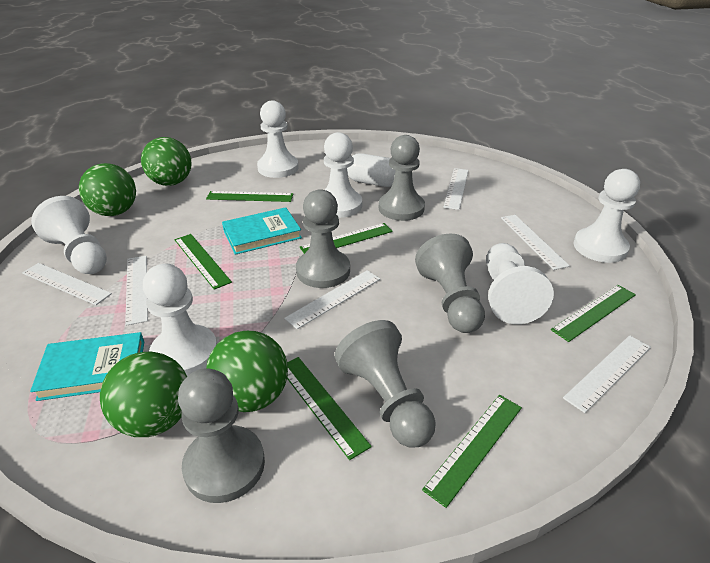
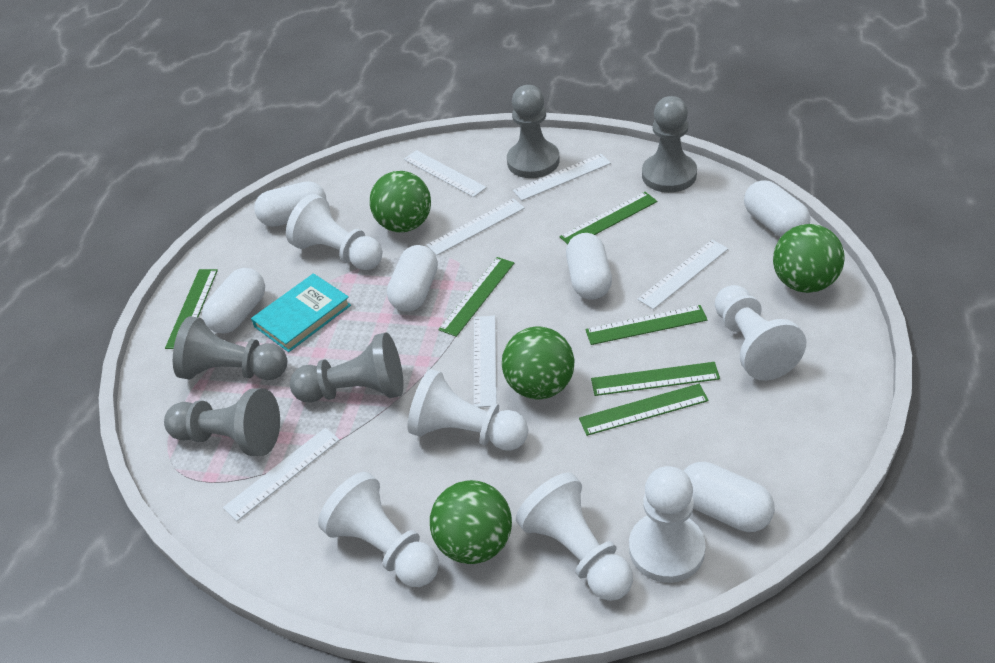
turquoise book: 2 -> 1
white capsule: 1 -> 6

